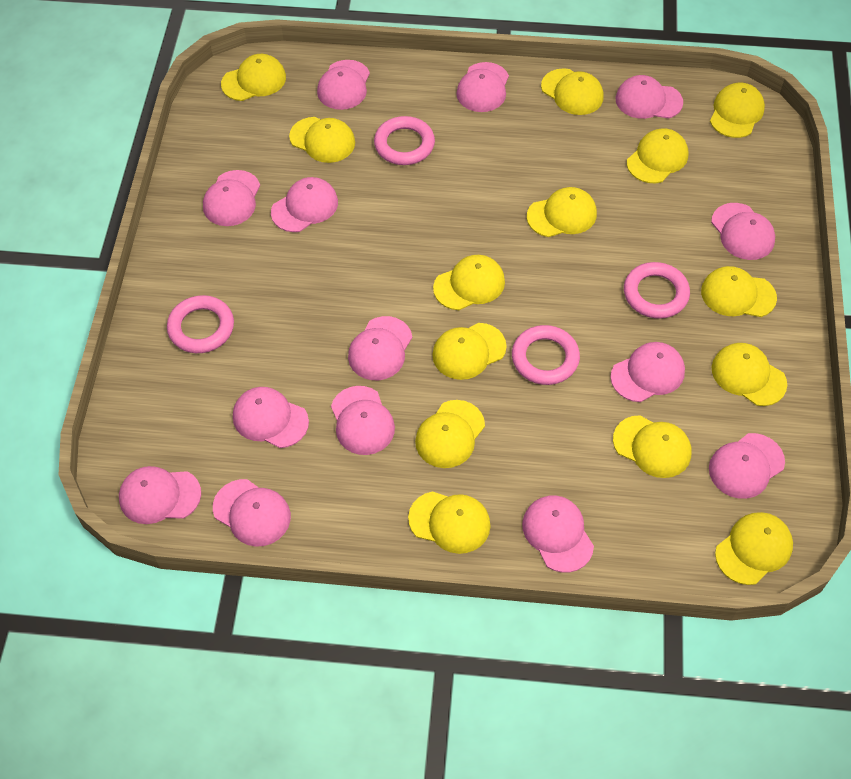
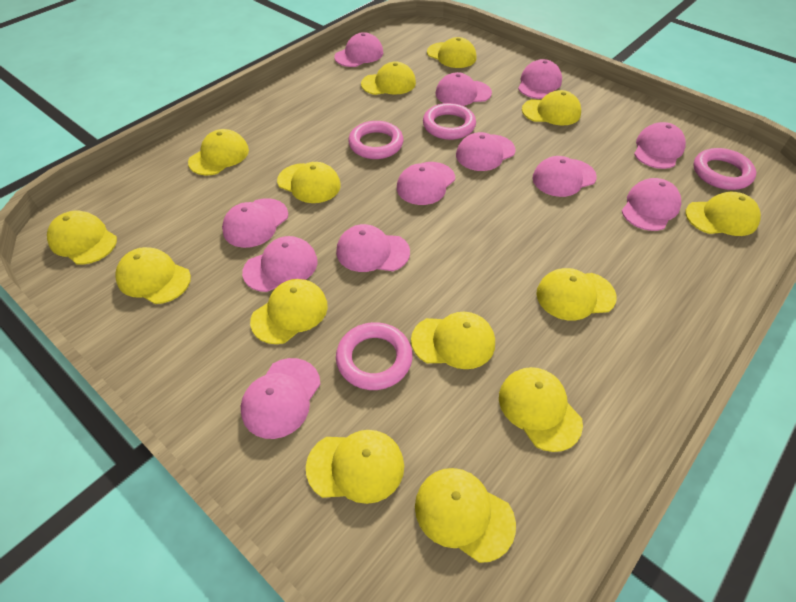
pink cap: 14 -> 12

